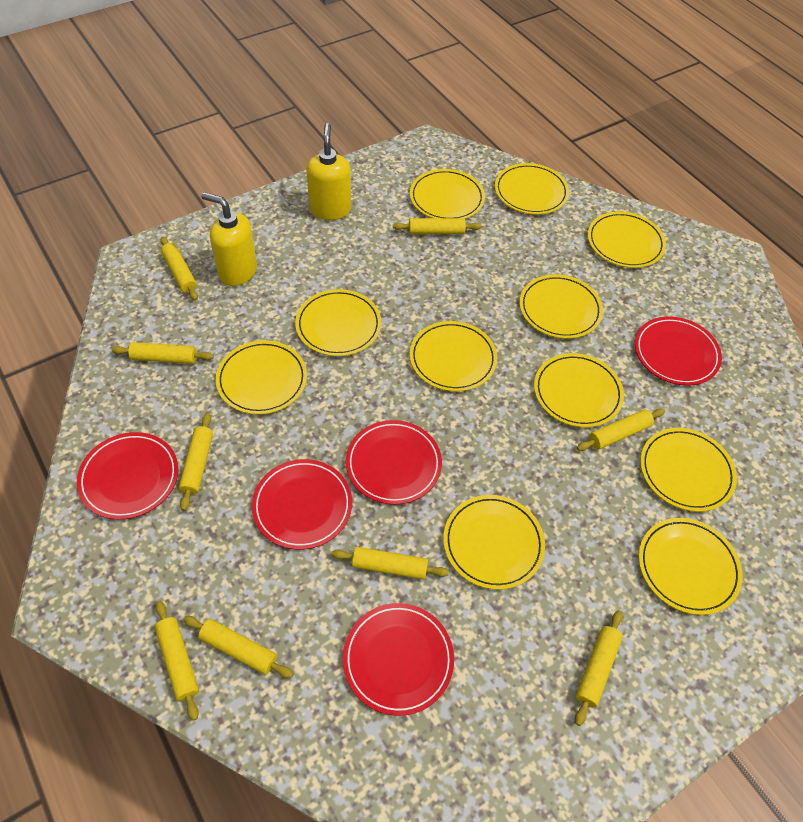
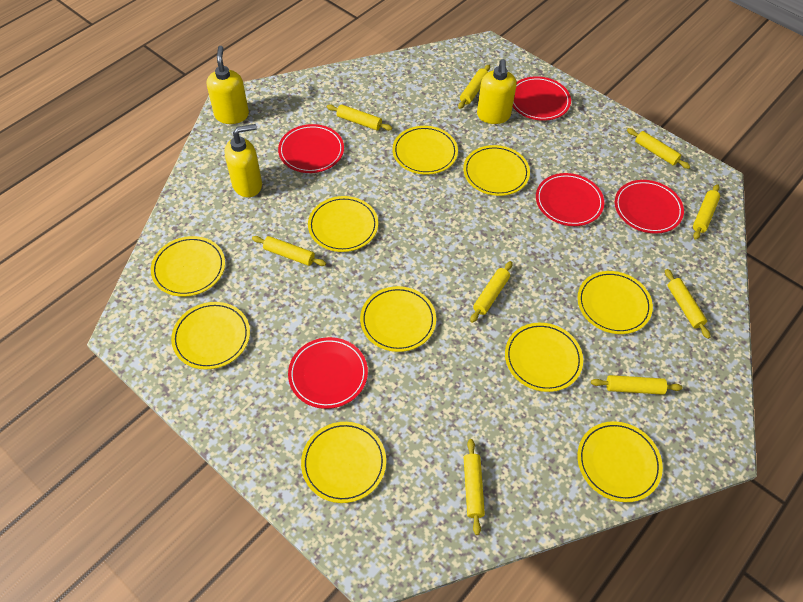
yellow plate: 11 -> 10
yellow soap dispenser: 2 -> 3

